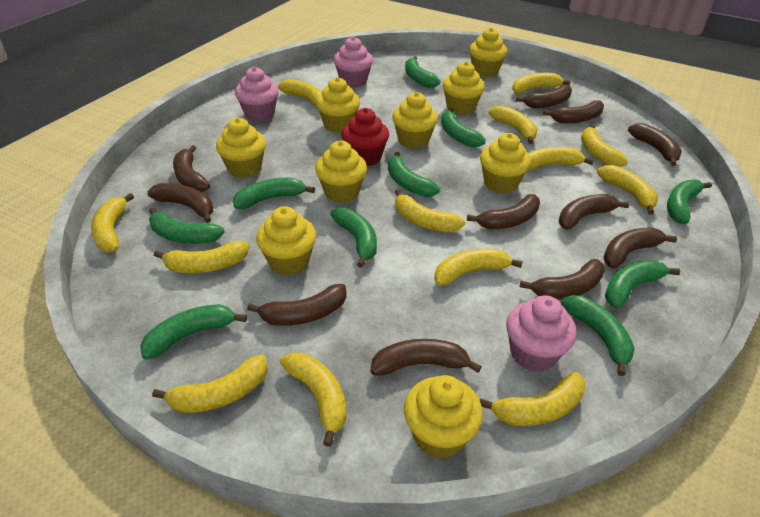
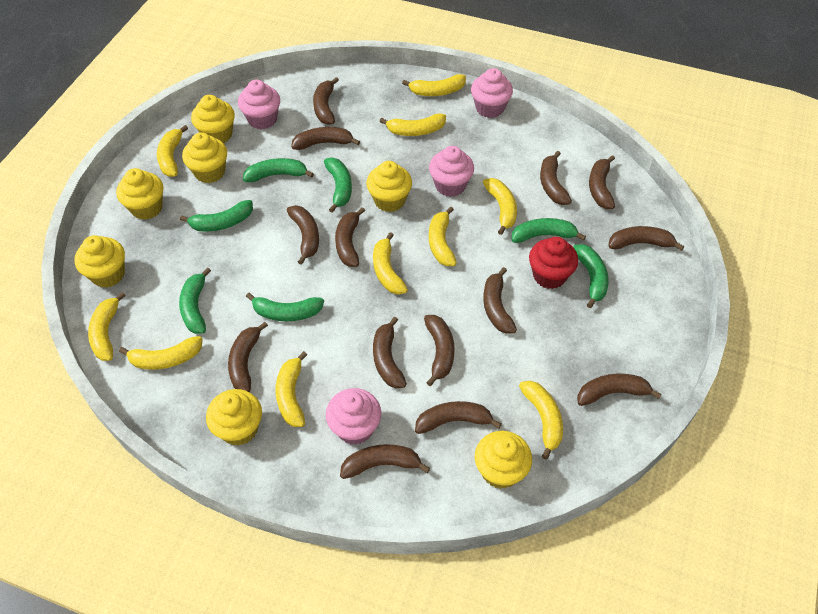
brown banana: 11 -> 14
green banana: 10 -> 7
pink cupcake: 3 -> 4
yellow banana: 13 -> 10
yellow cupcake: 9 -> 7

